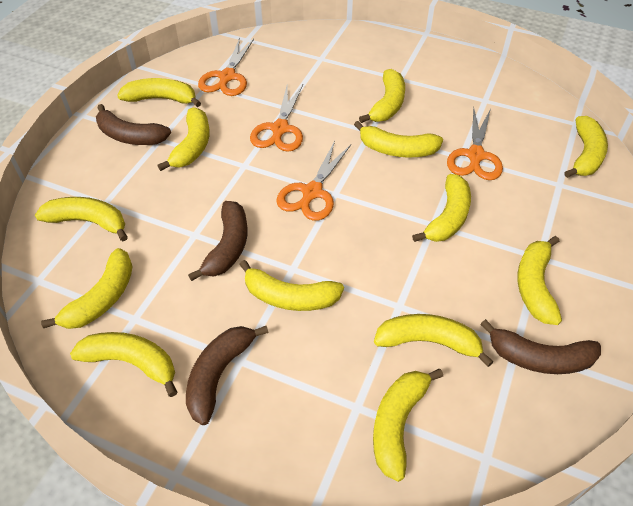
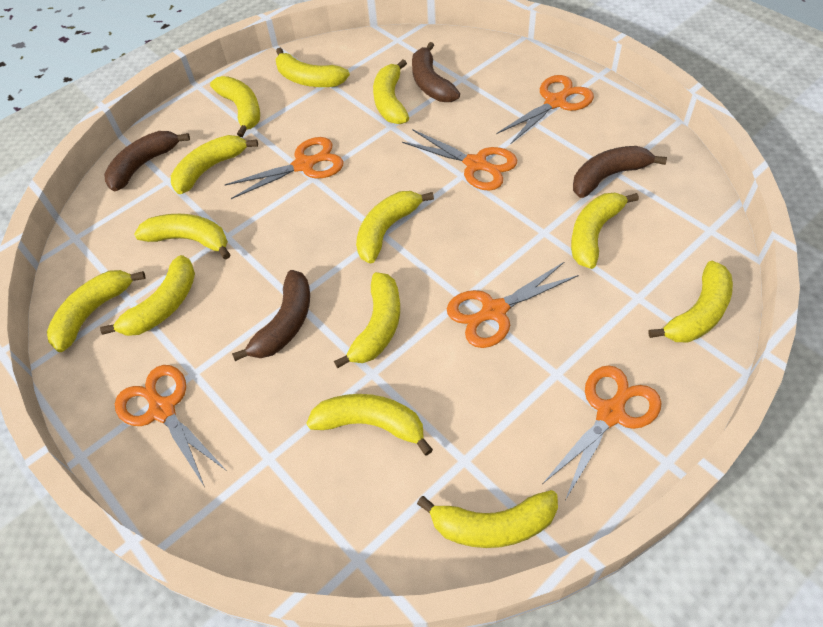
orange scissors: 4 -> 6

